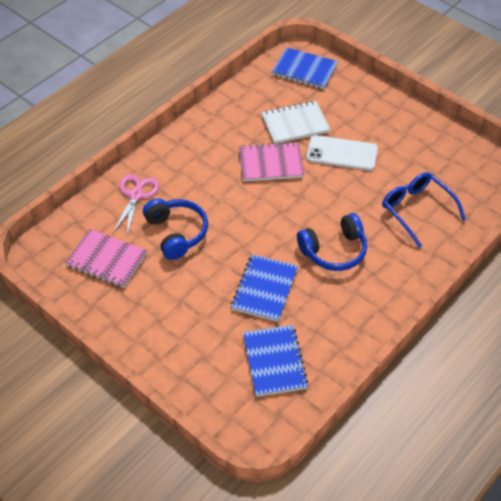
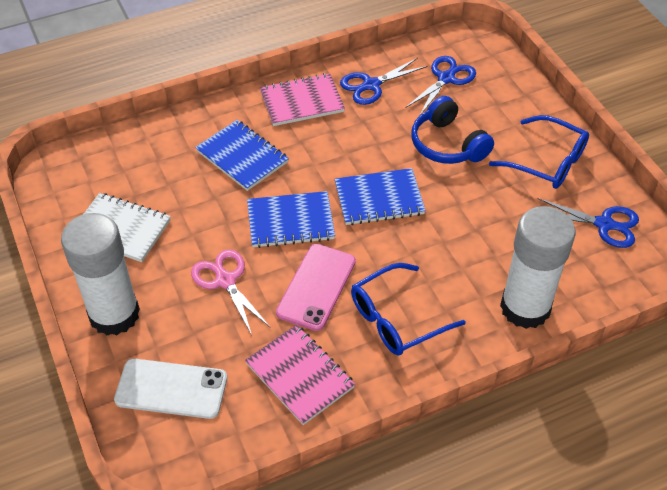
blue glasses: 1 -> 2
blue headphones: 2 -> 1
blue scissors: 0 -> 3
pink phone: 0 -> 1
white glue stick: 0 -> 2

